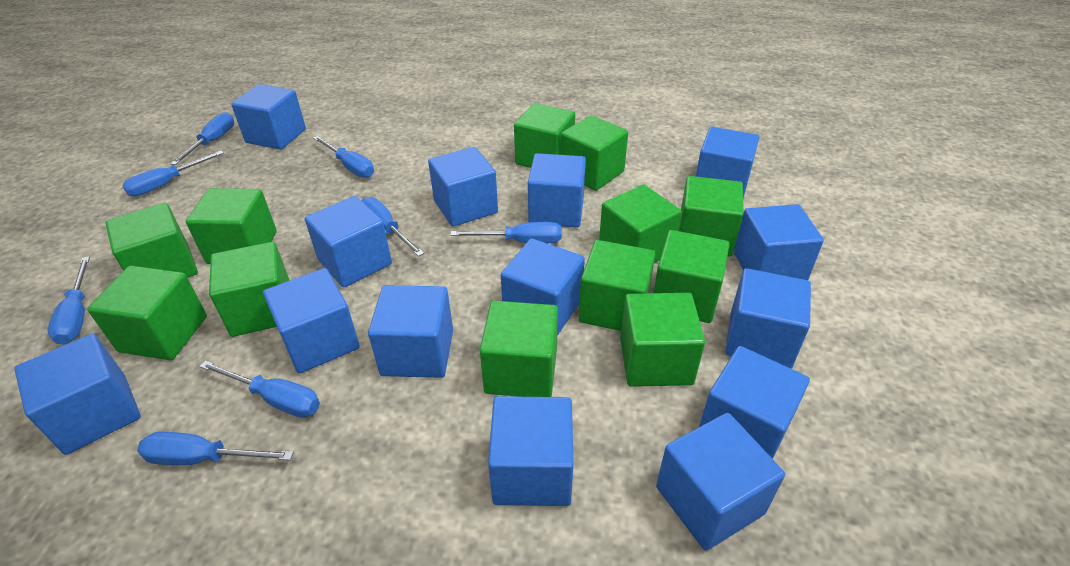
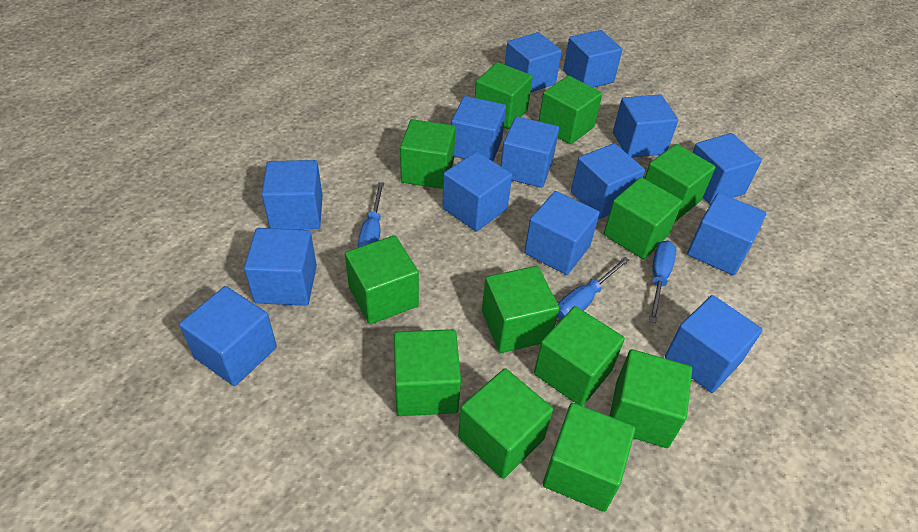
blue screwdriver: 8 -> 3

